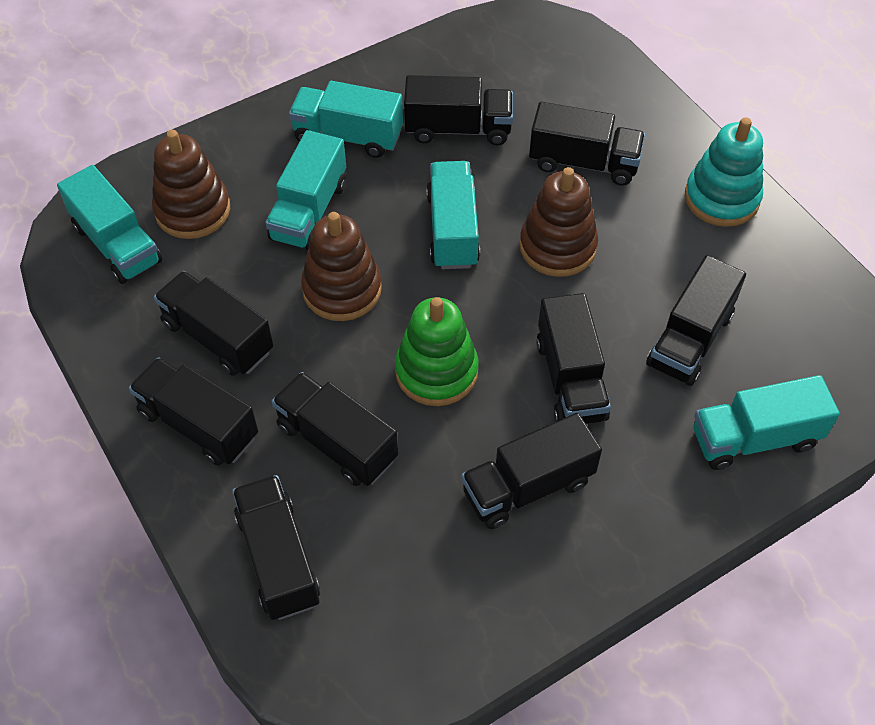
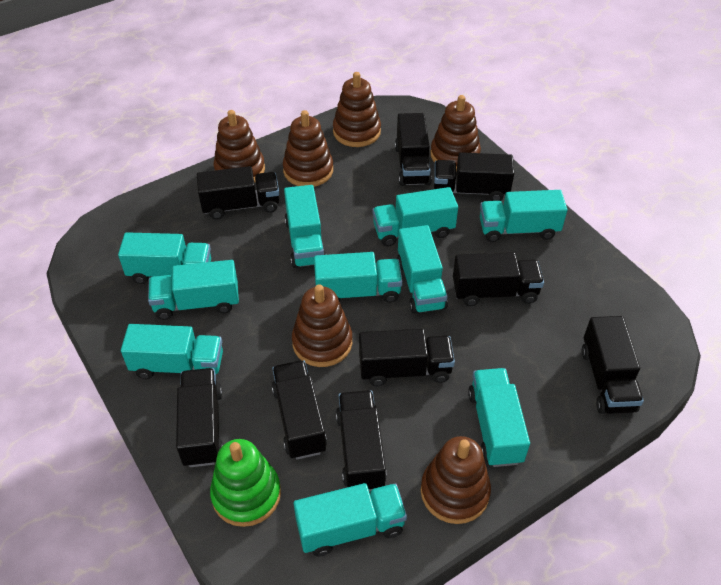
brown stacking toy: 3 -> 6
turquoise stacking toy: 1 -> 0
turquoise truck: 5 -> 10

